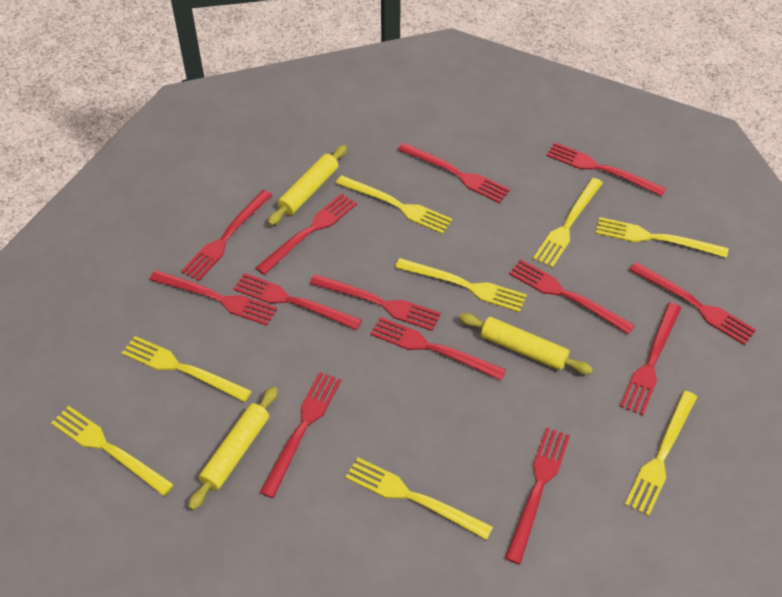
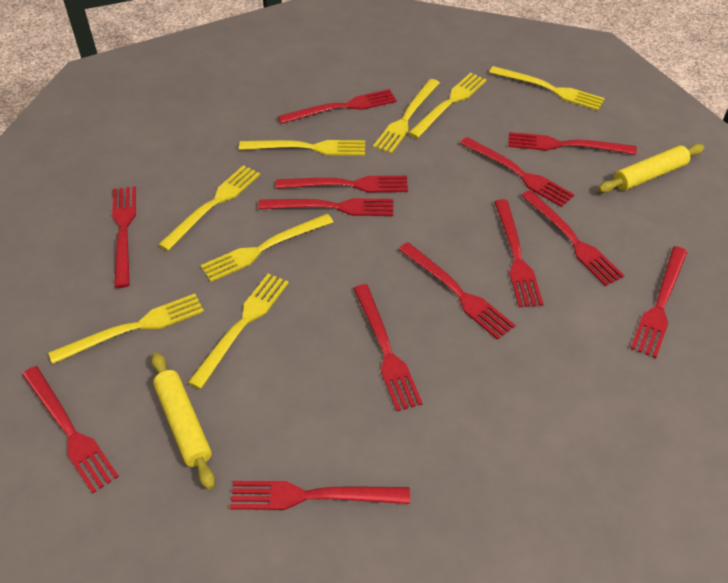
yellow rolling pin: 3 -> 2

